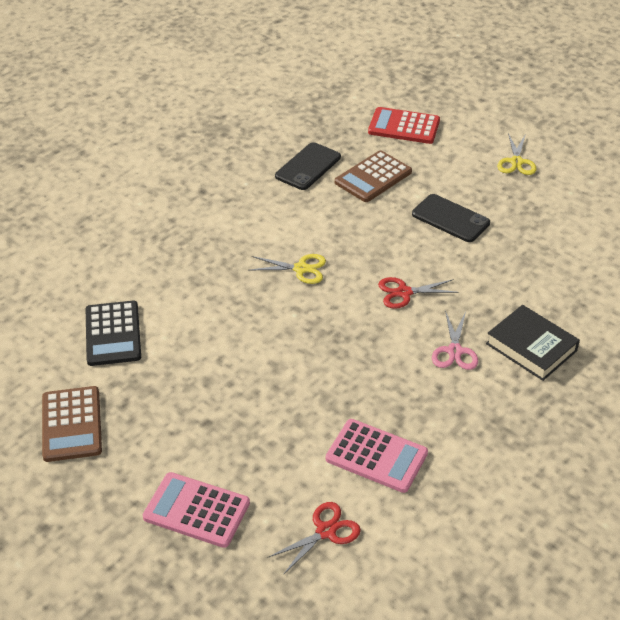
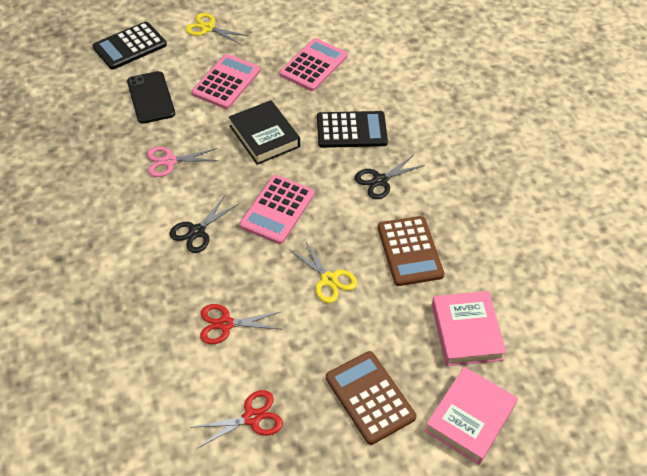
black calculator: 1 -> 2
black phone: 2 -> 1
black scissors: 0 -> 2
pink book: 0 -> 2
pink calculator: 2 -> 3
red calculator: 1 -> 0

